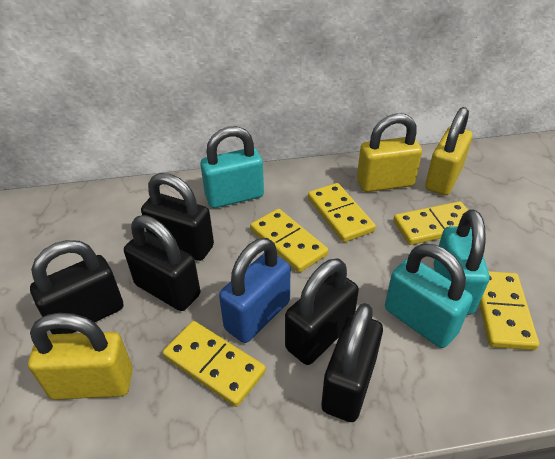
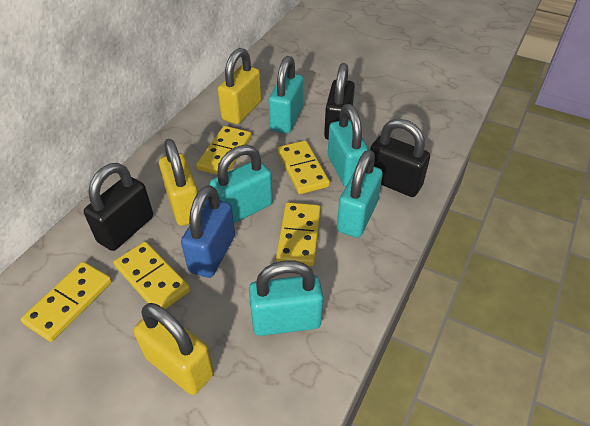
black padlock: 5 -> 3
turquoise padlock: 3 -> 5

